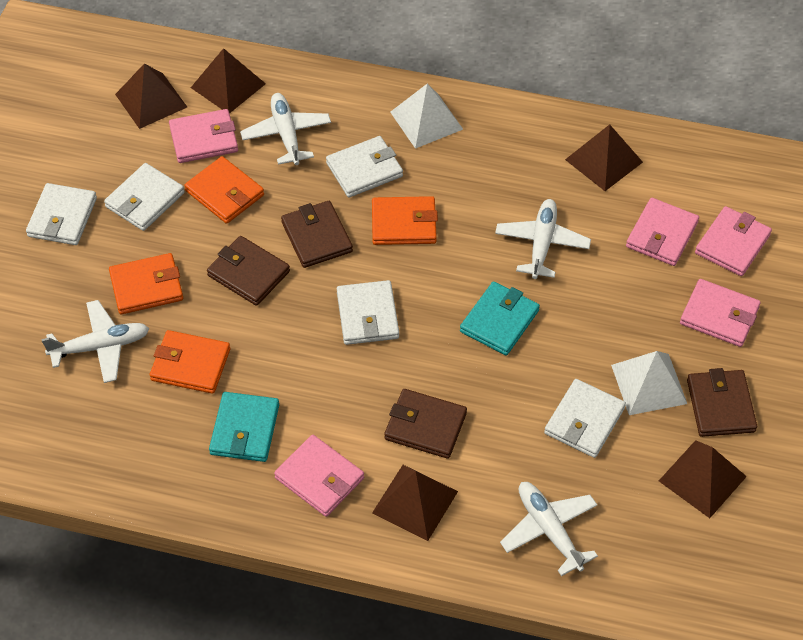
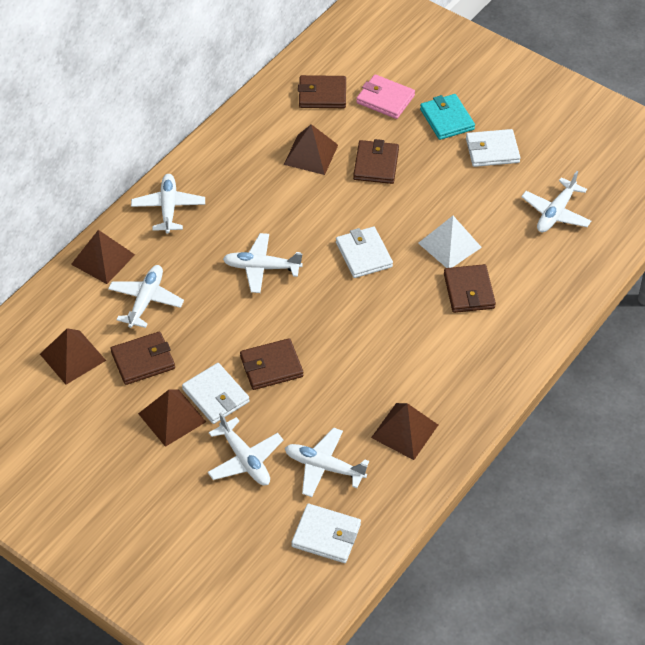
brown wallet: 4 -> 5
orange wallet: 4 -> 0
pink wallet: 5 -> 1
turquoise wallet: 2 -> 1
white plane: 4 -> 6
white pyramid: 2 -> 1
white wallet: 5 -> 4

